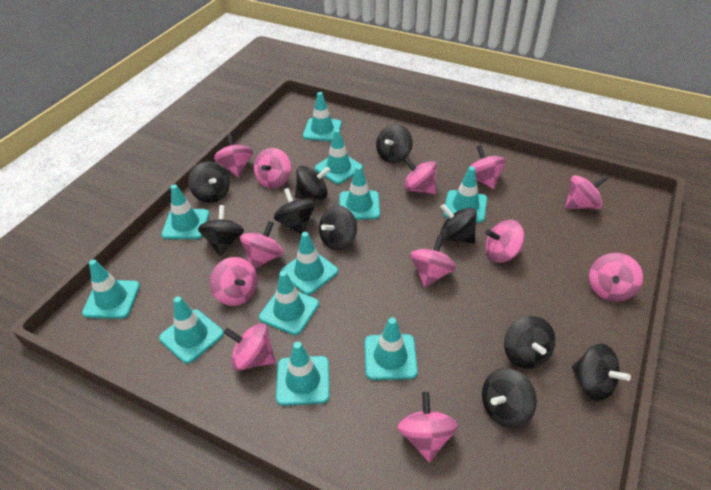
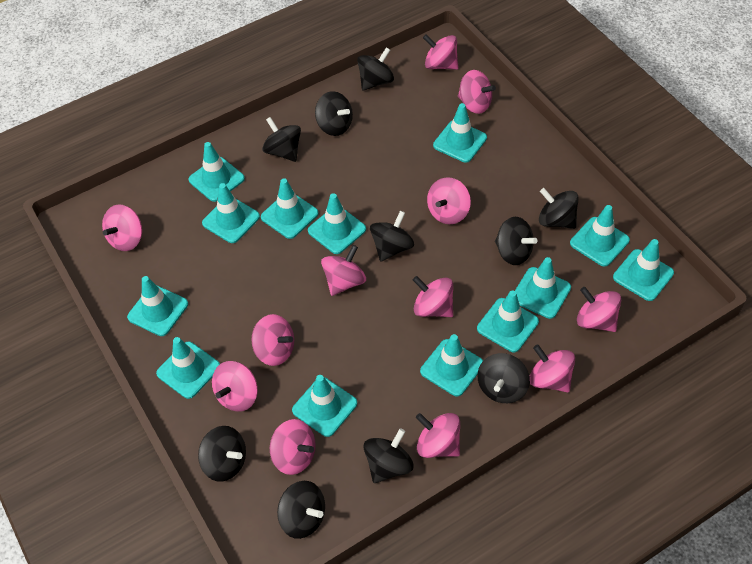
turquoise traffic cone: 11 -> 13

